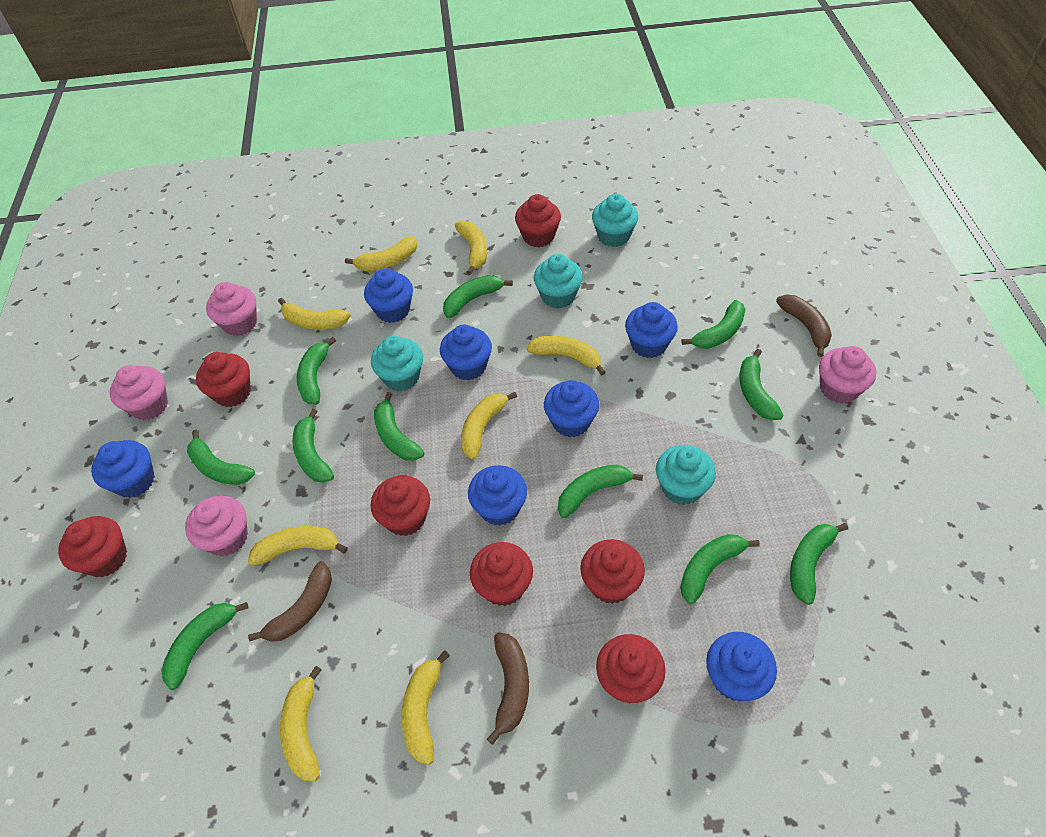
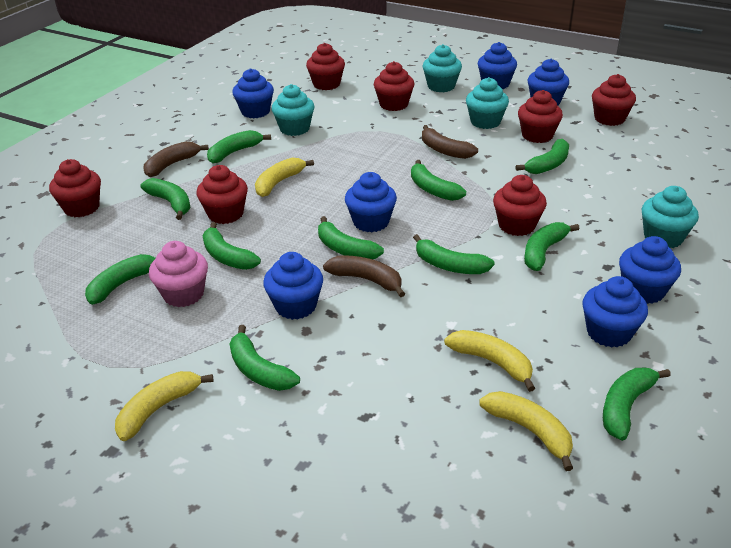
pink cupcake: 4 -> 1
yellow banana: 8 -> 4

